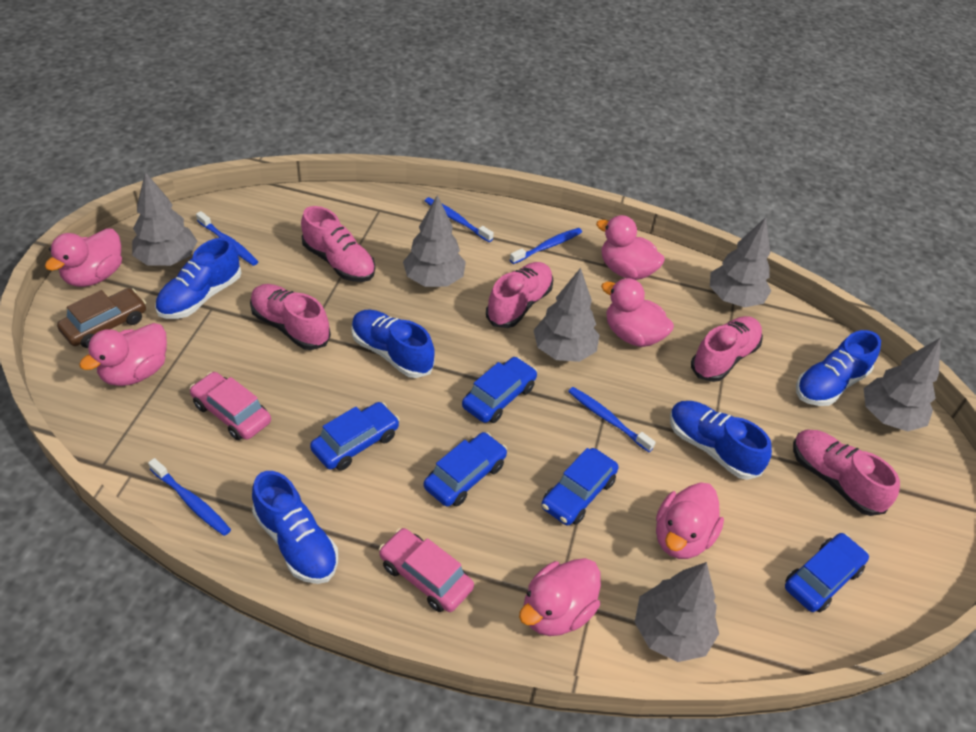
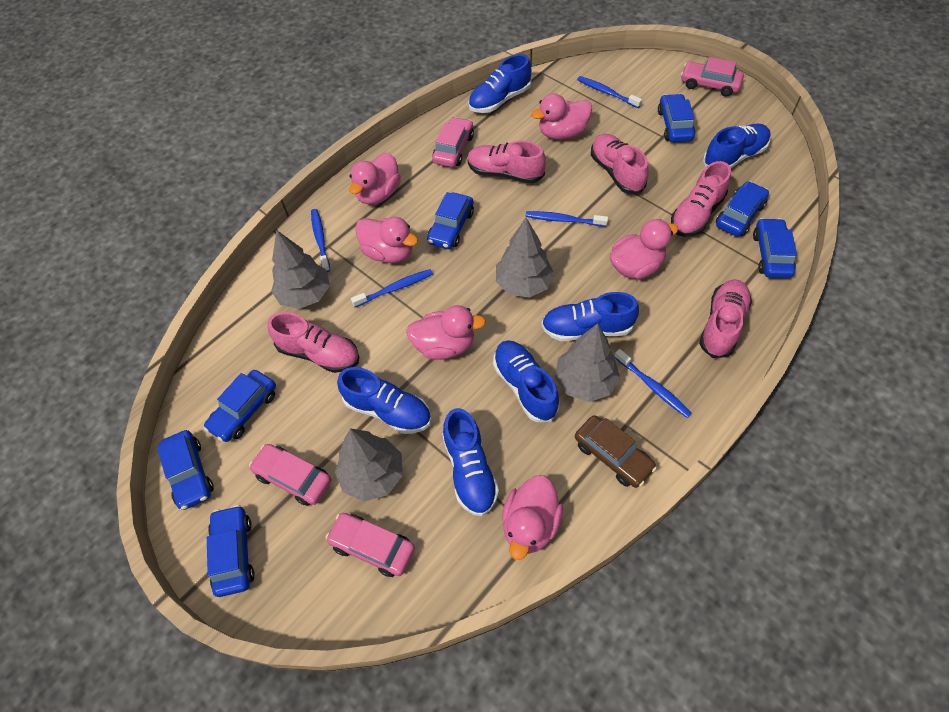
blue car: 5 -> 7
blue shoe: 5 -> 6
grey tree: 6 -> 4
pink car: 2 -> 4

